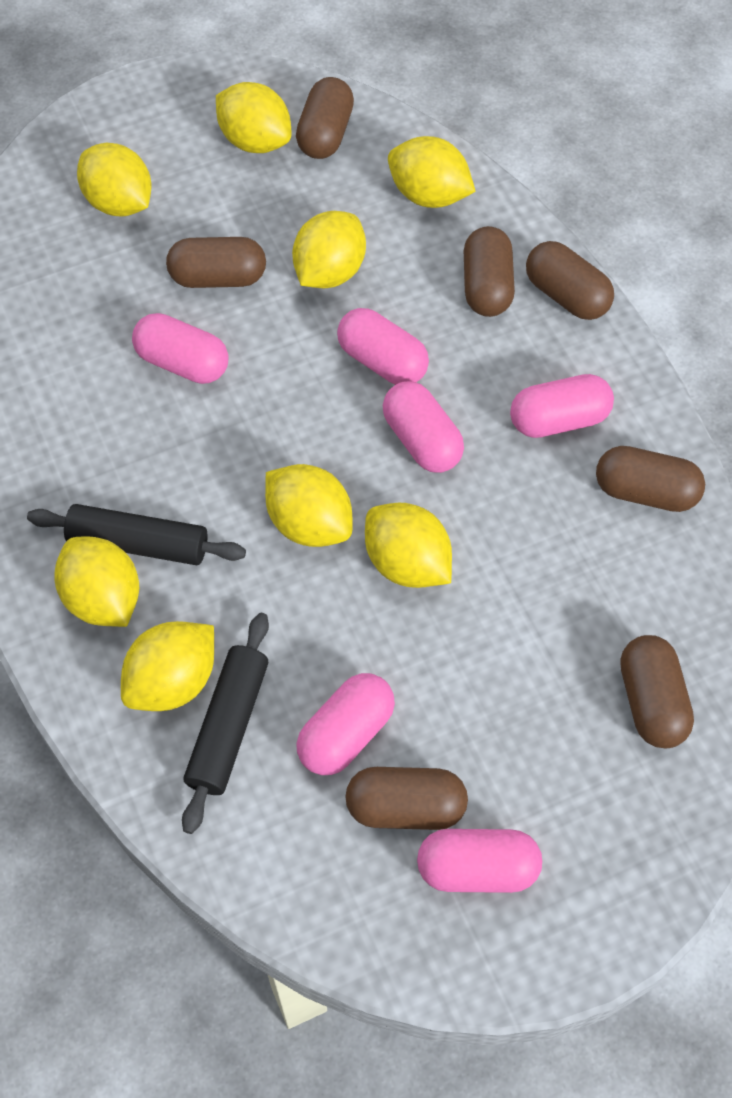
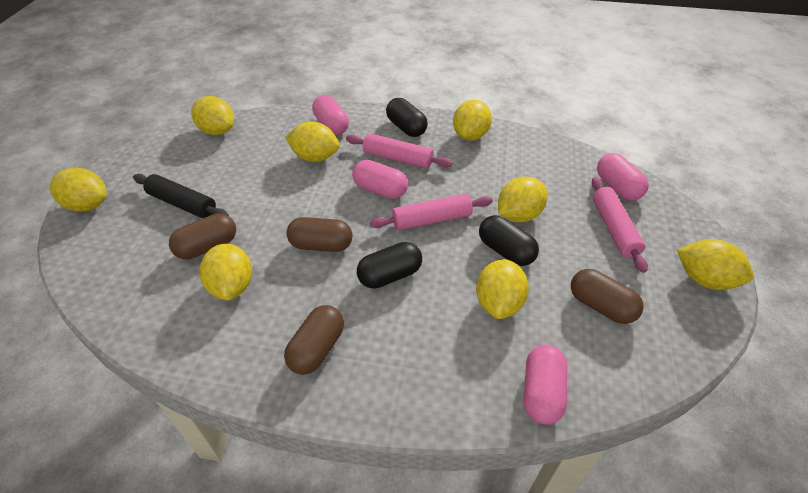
black capsule: 0 -> 3
black rolling pin: 2 -> 1
brown capsule: 7 -> 4
pink capsule: 6 -> 4
pink rolling pin: 0 -> 3

